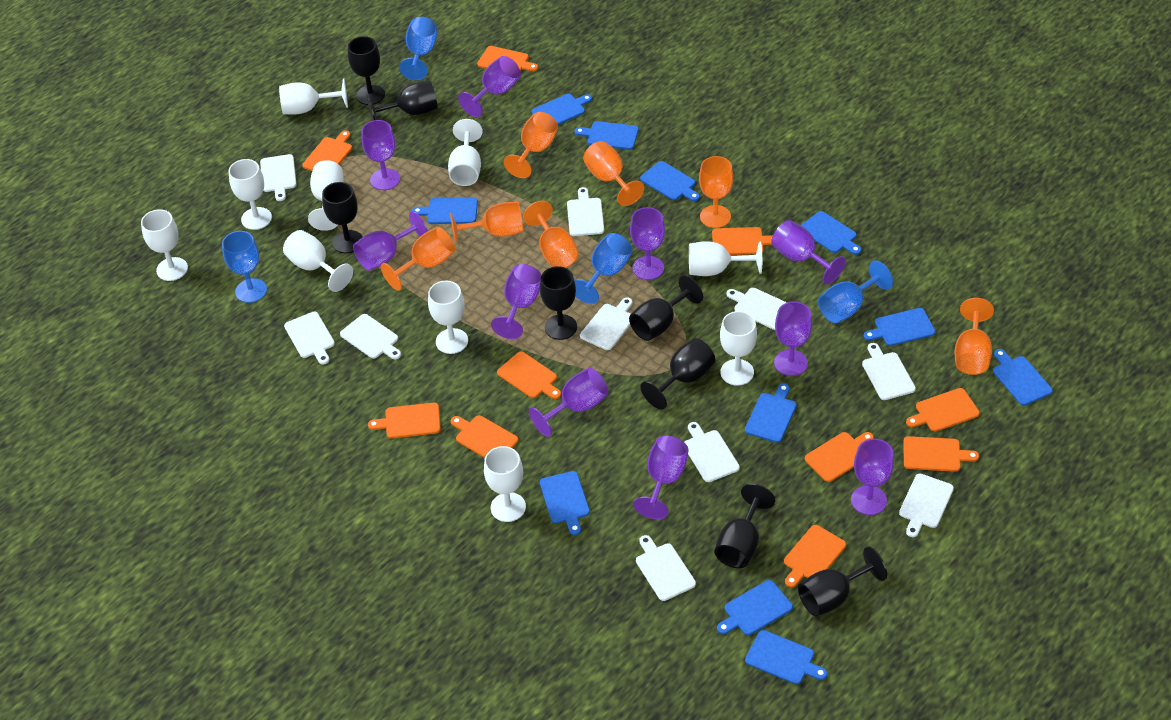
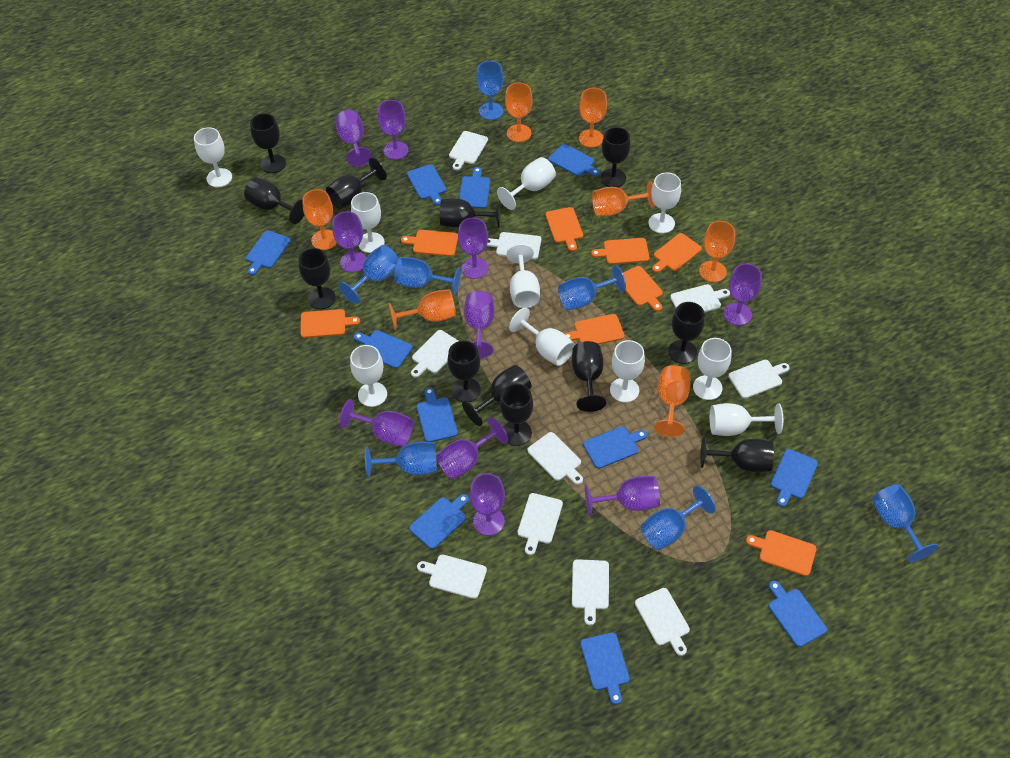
black goblet: 8 -> 12
blue goblet: 4 -> 7
orange cutting board: 10 -> 8

